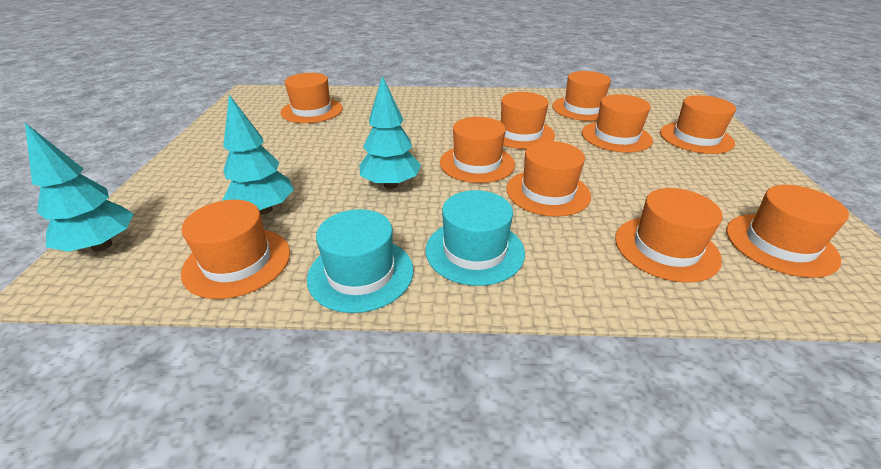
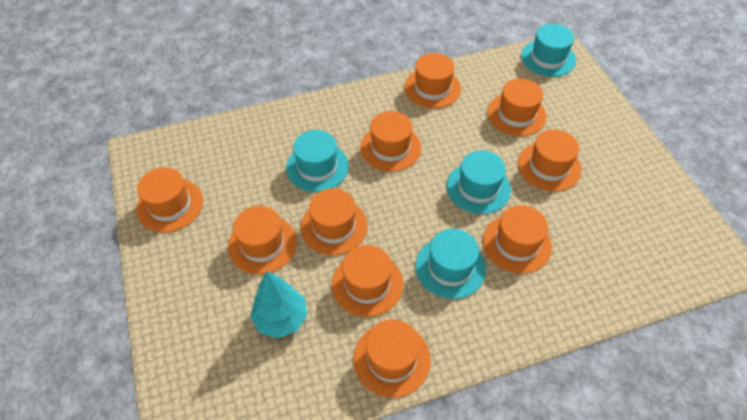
turquoise hat: 2 -> 4
turquoise tree: 3 -> 1

